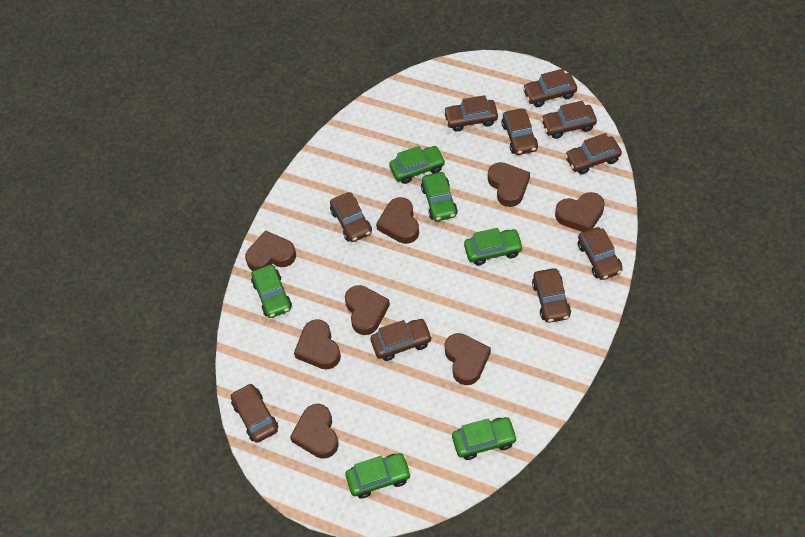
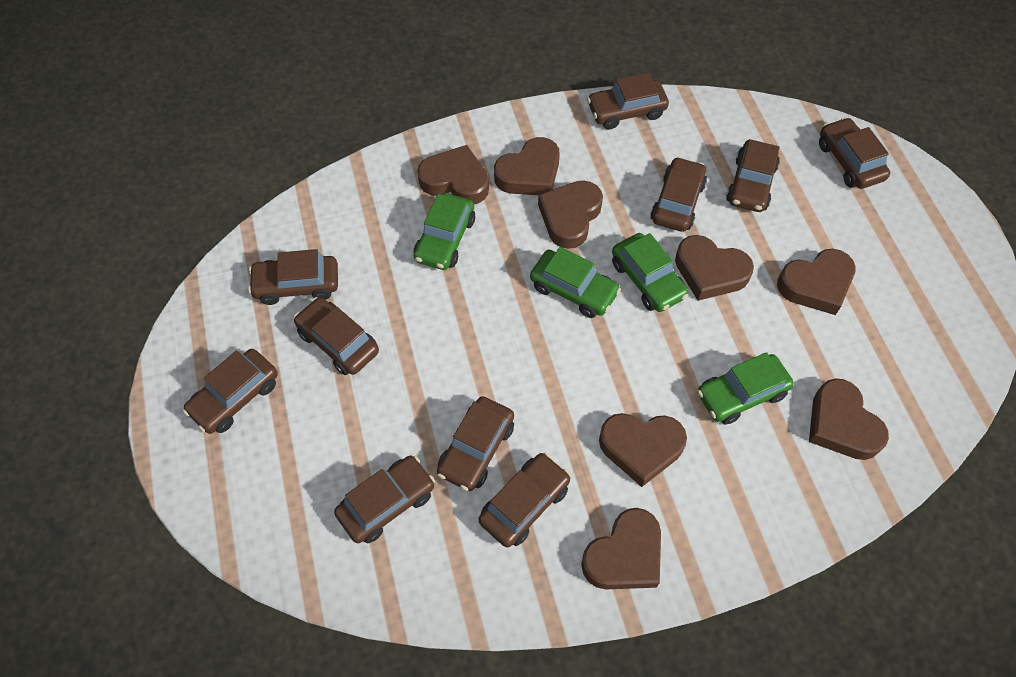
green car: 6 -> 4

